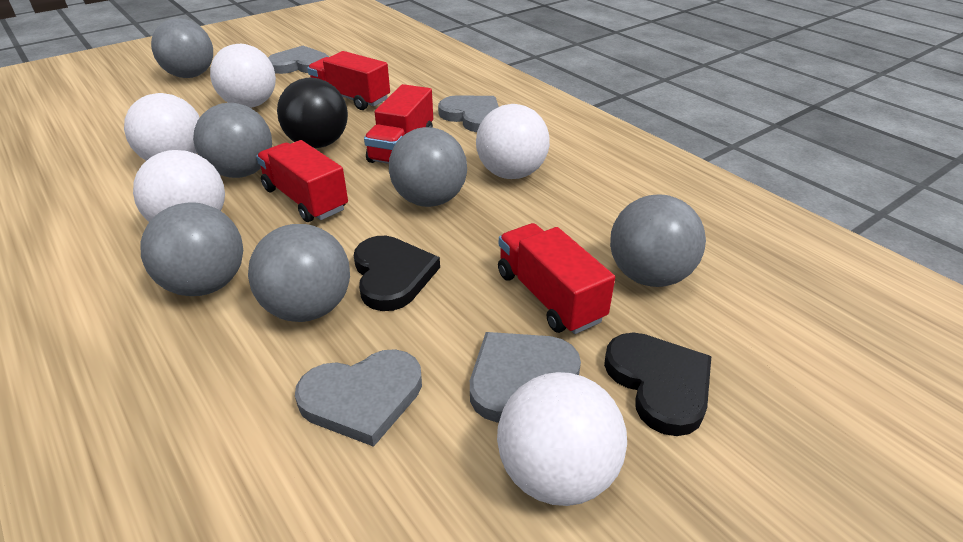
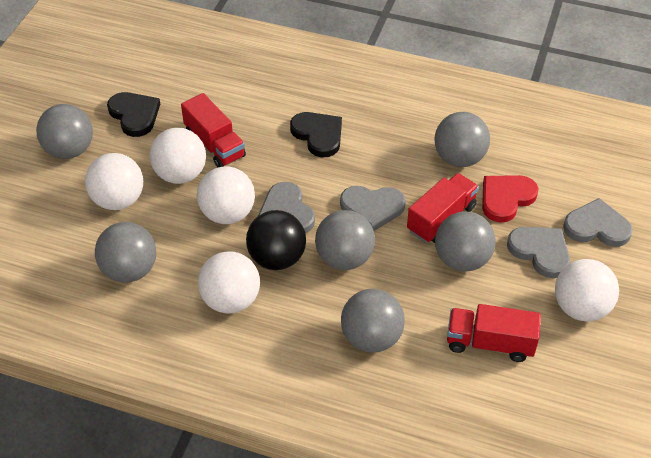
red heart: 0 -> 1
red truck: 4 -> 3

